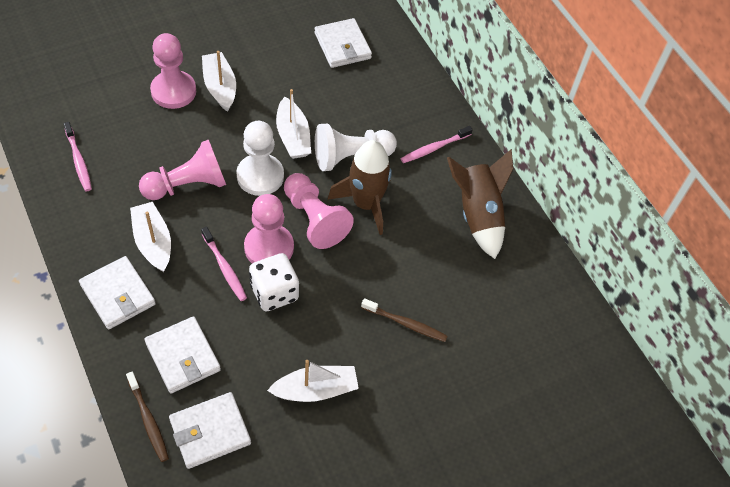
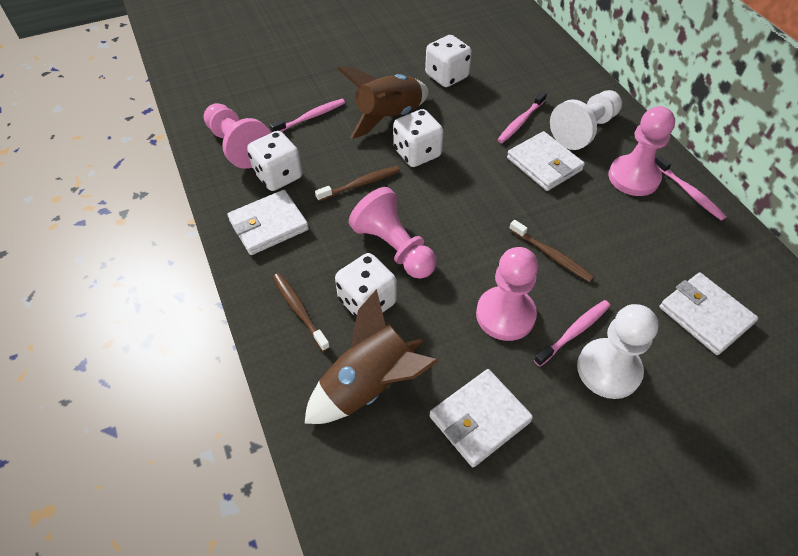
brown toothbrush: 2 -> 3
pink toothbrush: 3 -> 4
white boat: 4 -> 0
white dice: 1 -> 4

